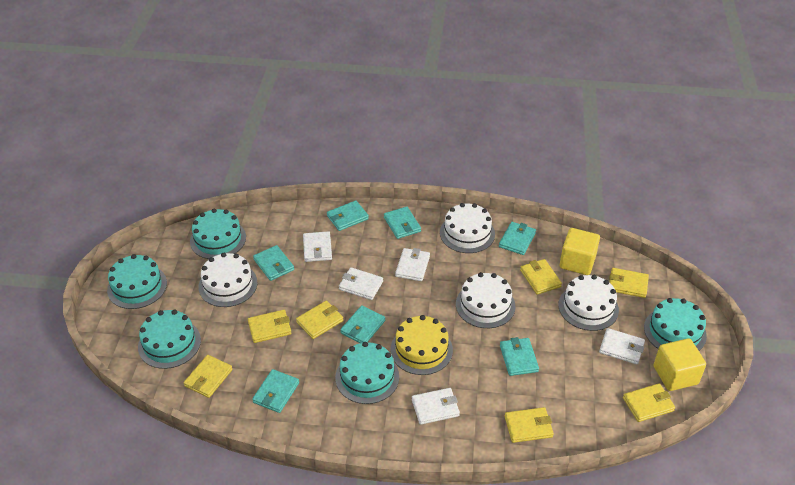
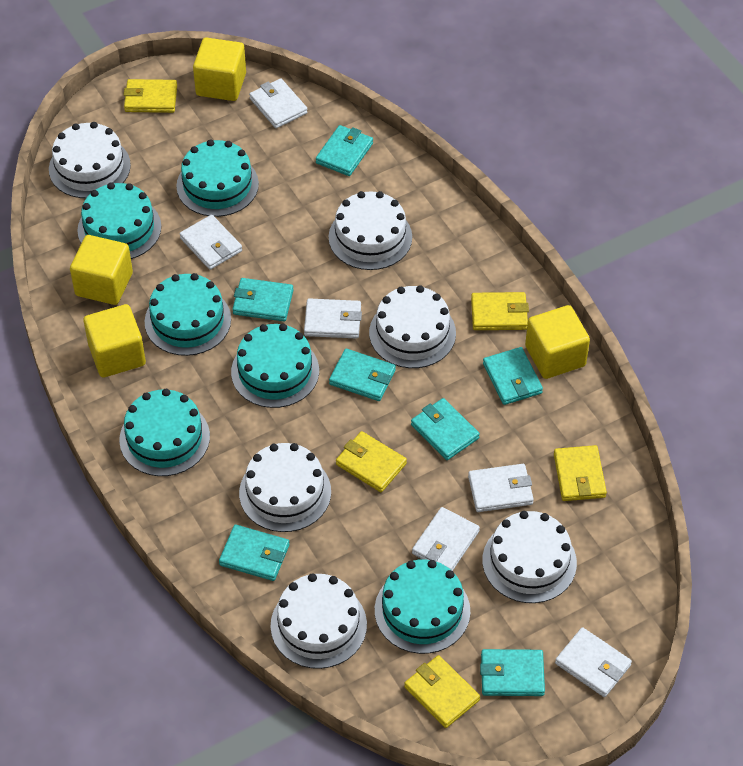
turquoise cake: 5 -> 6
white cake: 4 -> 6
white wallet: 5 -> 6
yellow cake: 1 -> 0
yellow cube: 2 -> 4
yellow wallet: 7 -> 5

